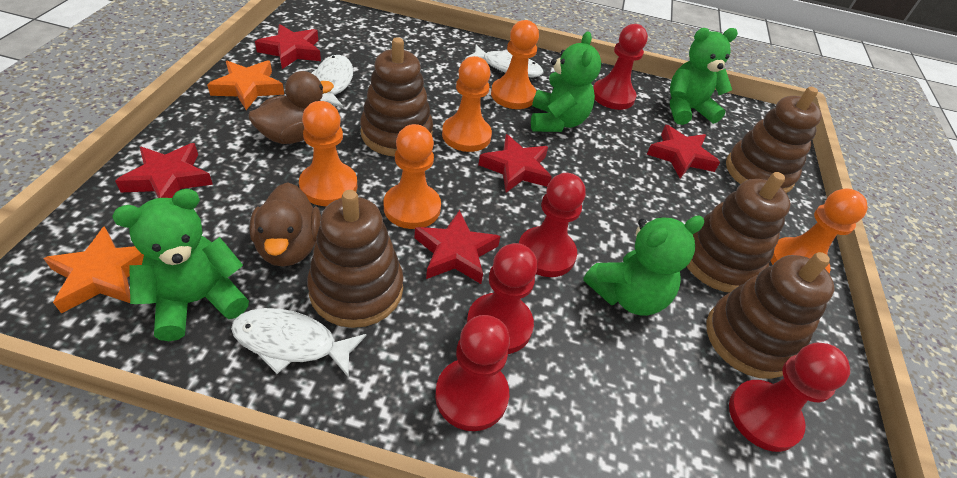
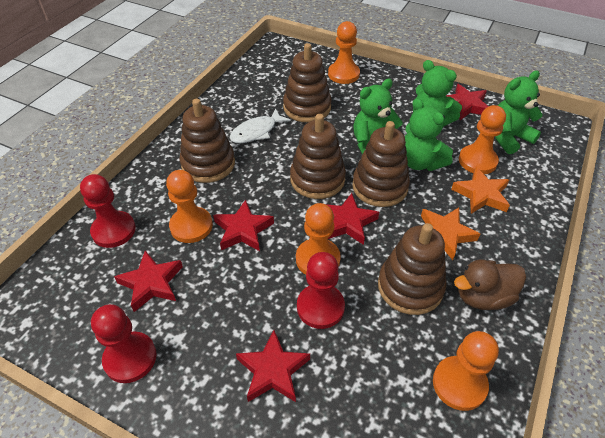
brown duck: 2 -> 1
red pawn: 5 -> 3
white fish: 3 -> 1

